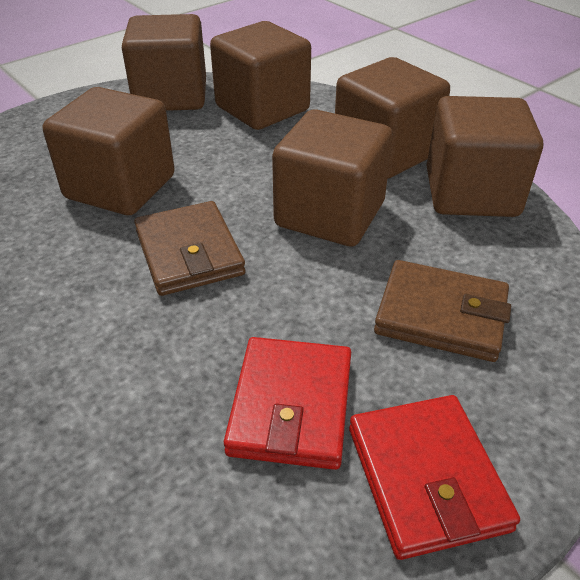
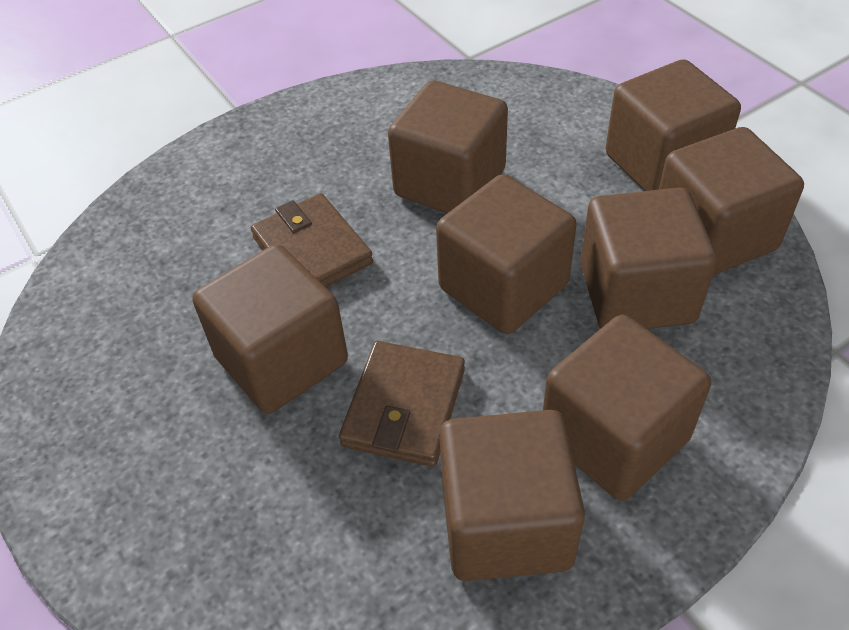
brown cube: 6 -> 8
red wallet: 2 -> 0

